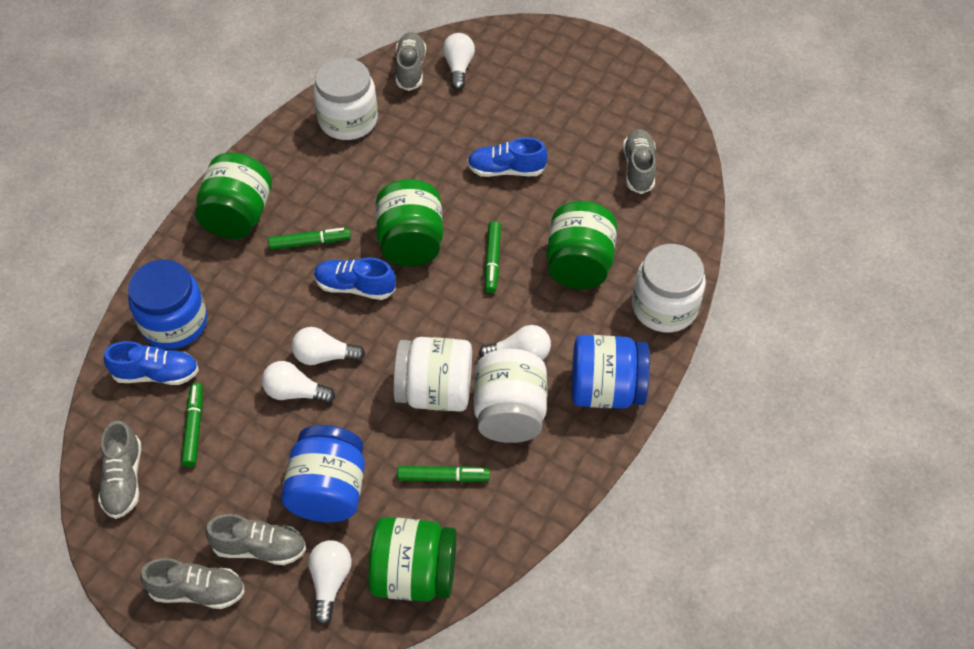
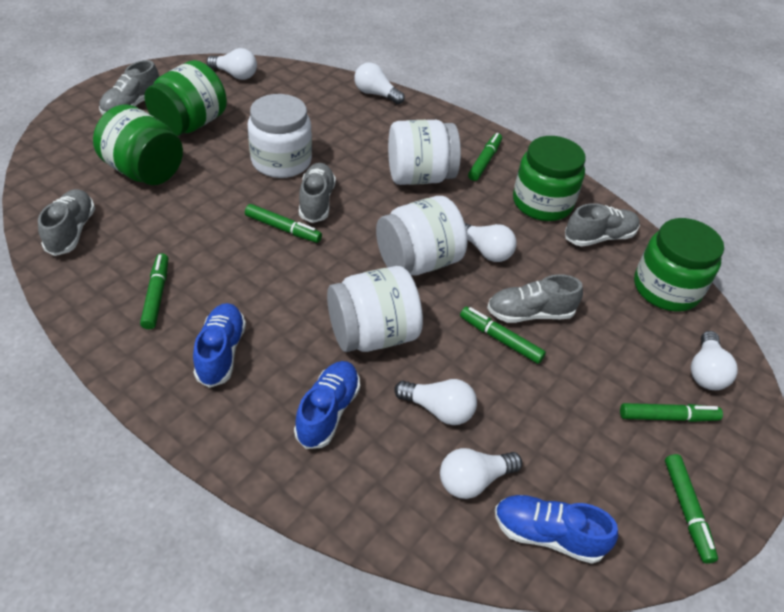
blue jar: 3 -> 0
green marker: 4 -> 6
white light bulb: 5 -> 6

